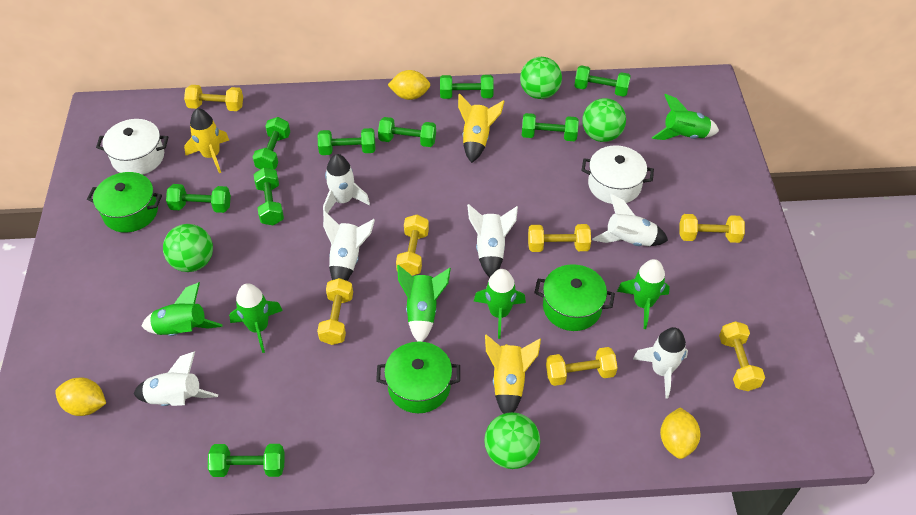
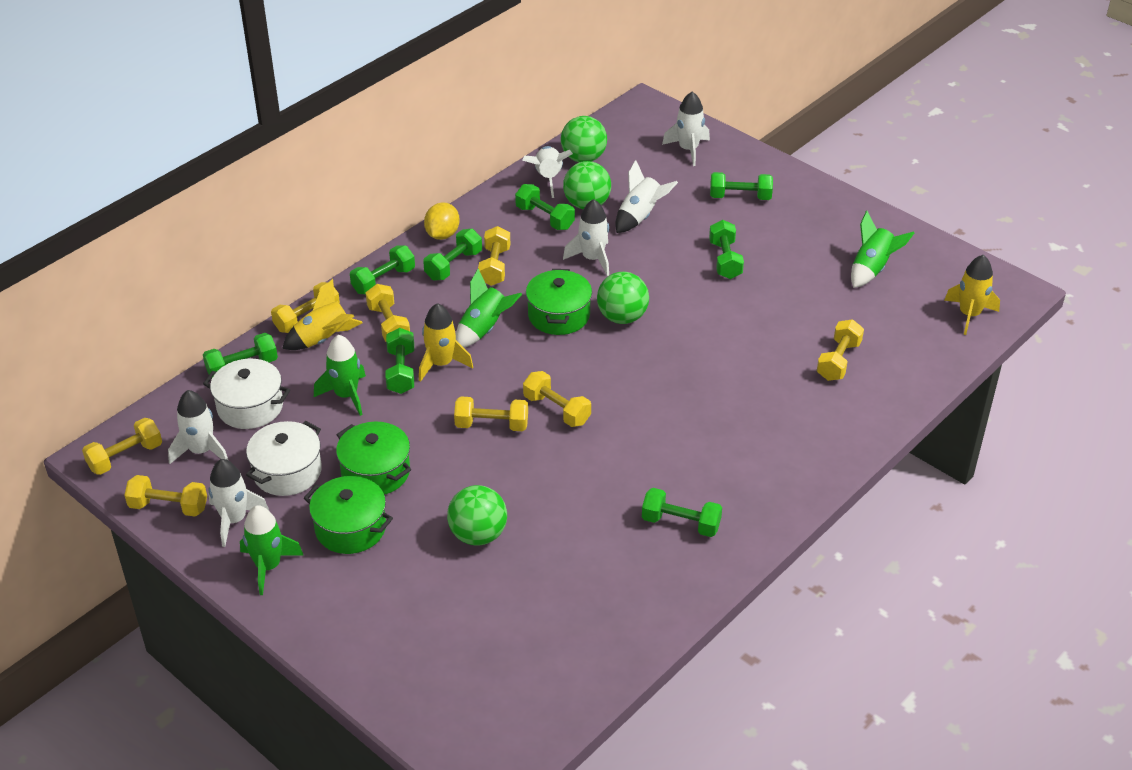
green dumbbell: 9 -> 8
green rocket: 6 -> 4
yellow dumbbell: 7 -> 8
yellow lemon: 3 -> 1

